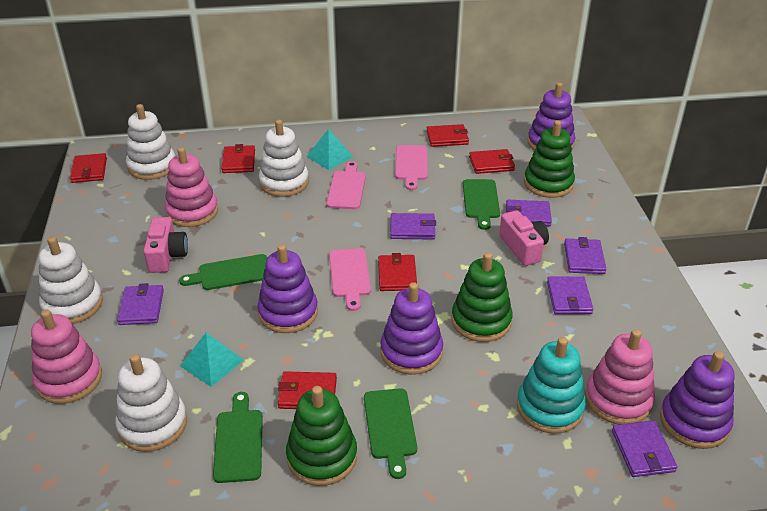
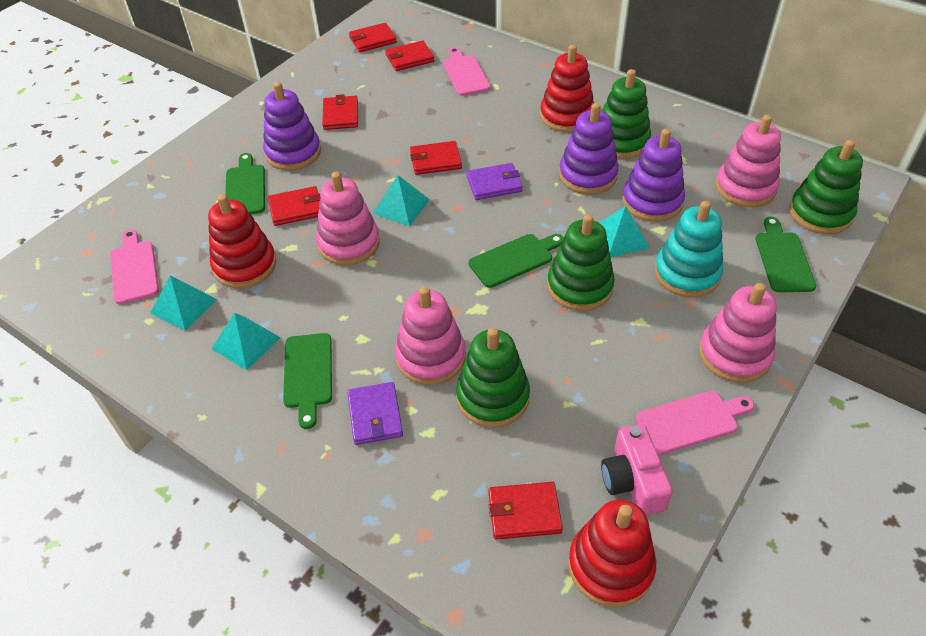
green stacking toy: 3 -> 4
pink camera: 2 -> 1
pink stacking toy: 3 -> 4
purple stacking toy: 4 -> 3
purple wallet: 6 -> 2
red stacking toy: 0 -> 3
turquoise pyramid: 2 -> 4
white stacking toy: 4 -> 0

